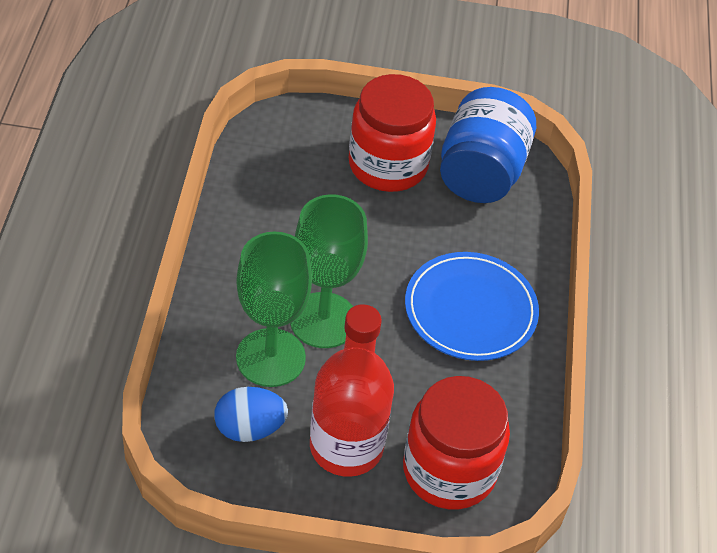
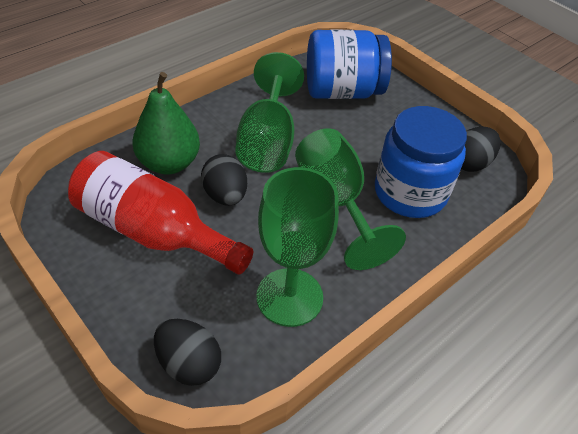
black egg: 0 -> 3
blue egg: 1 -> 0
blue jar: 1 -> 2
blue plate: 1 -> 0
green goblet: 2 -> 3
green pear: 0 -> 1
red jar: 2 -> 0

